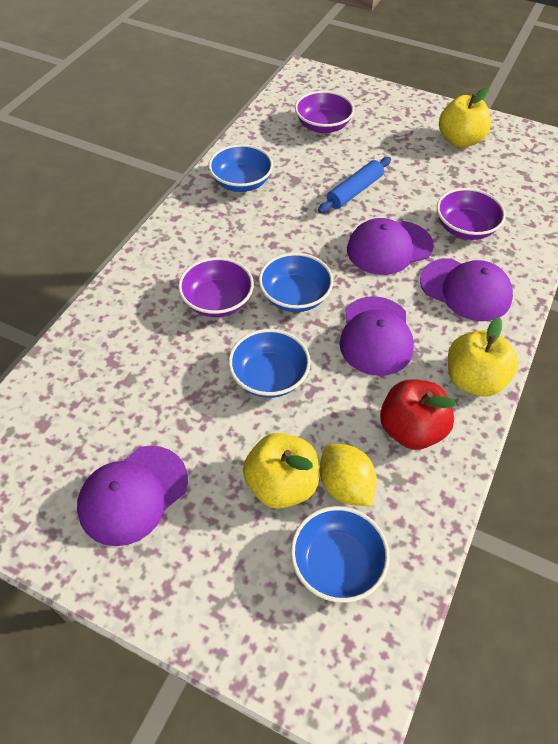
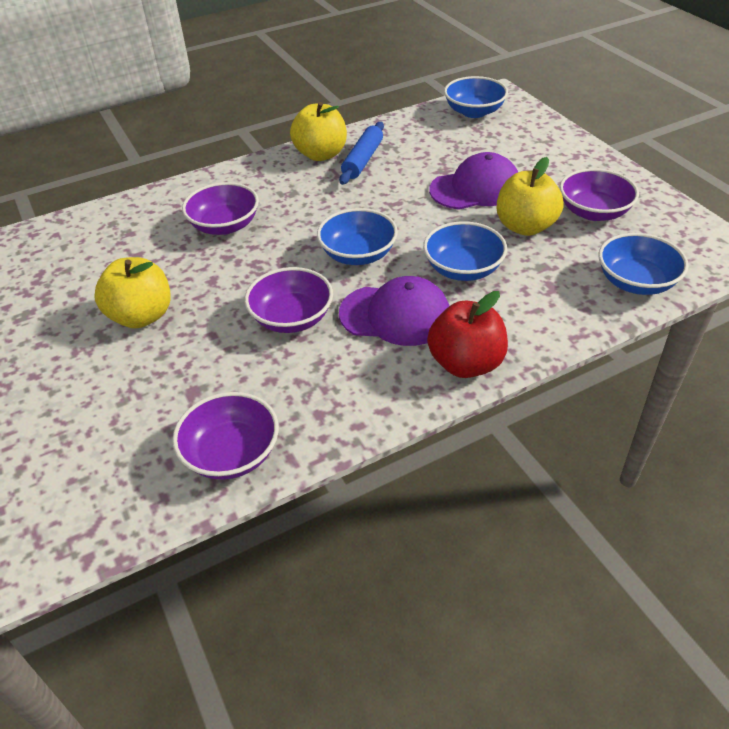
purple bowl: 3 -> 4
purple cap: 4 -> 2
yellow lemon: 1 -> 0

